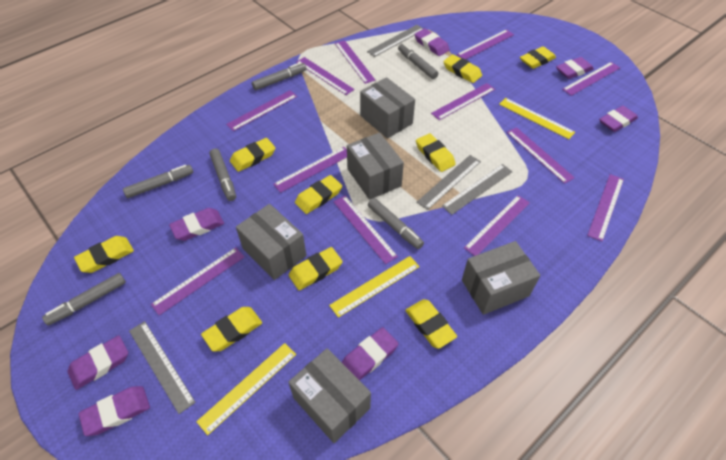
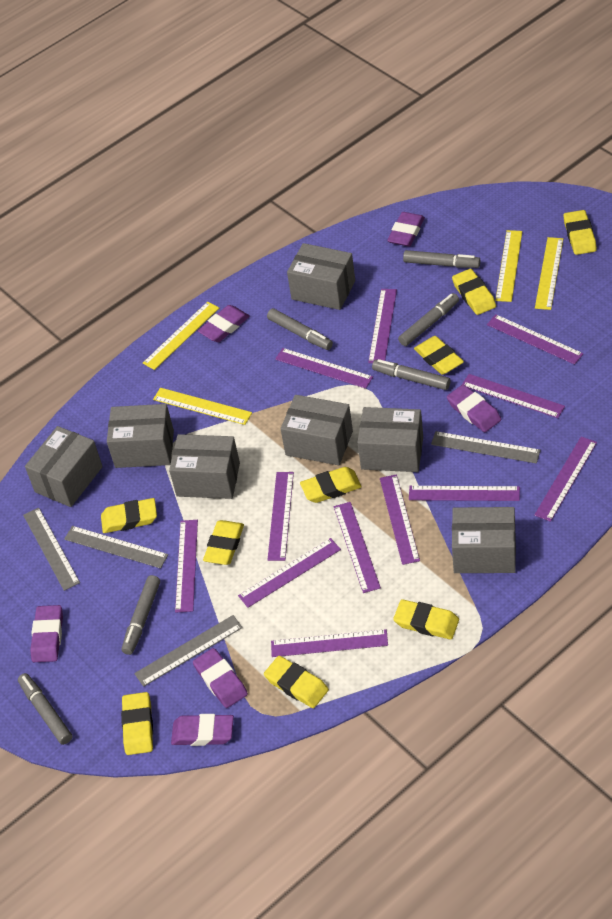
grey box: 5 -> 7
purple eraser: 7 -> 6
yellow ruler: 3 -> 4

